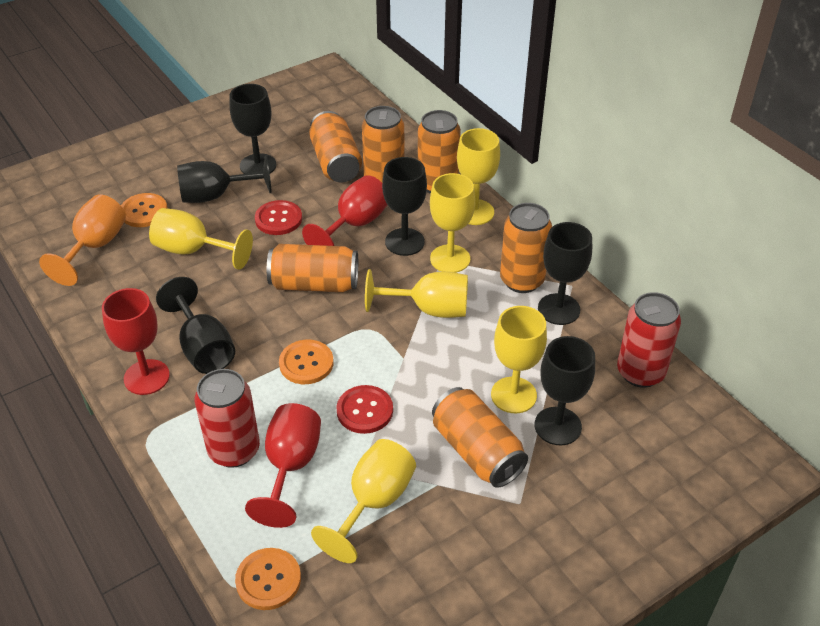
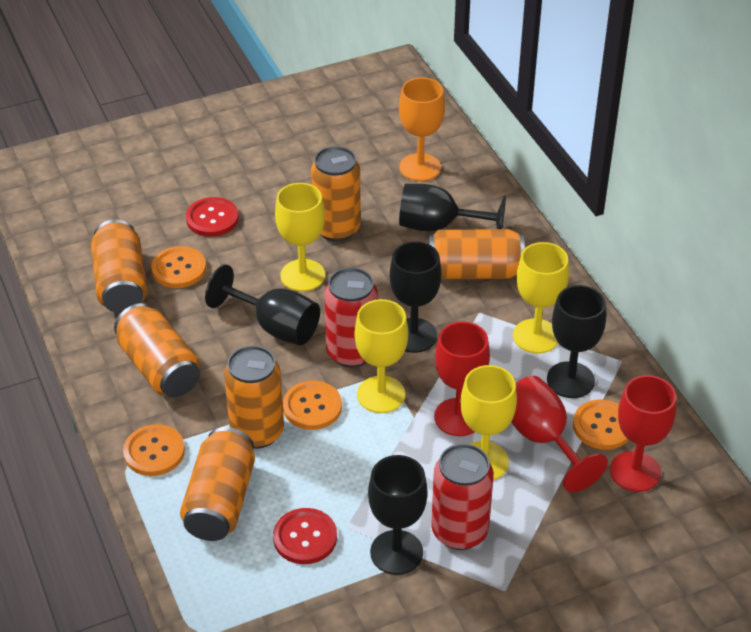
black goblet: 6 -> 5
orange button: 3 -> 4
yellow goblet: 6 -> 4

